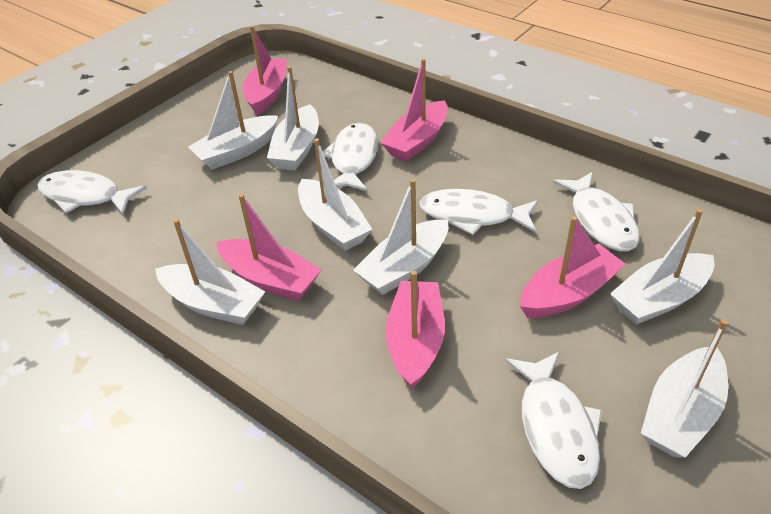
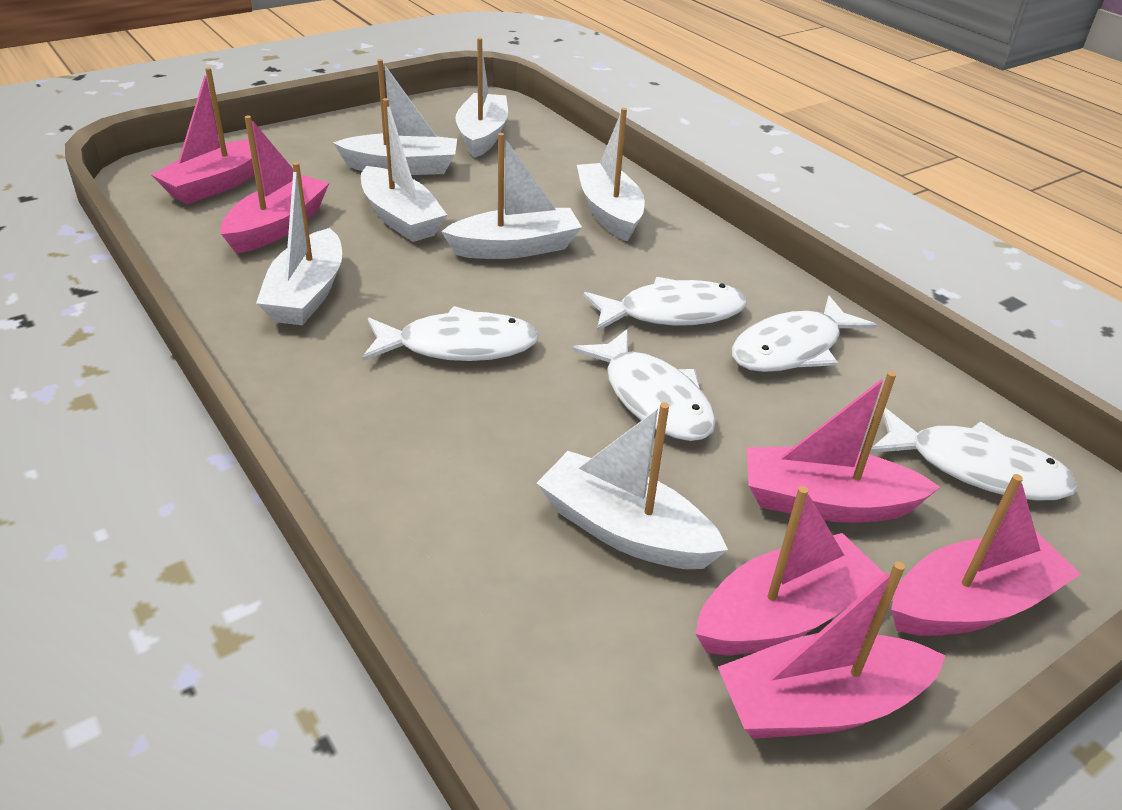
pink boat: 5 -> 6

